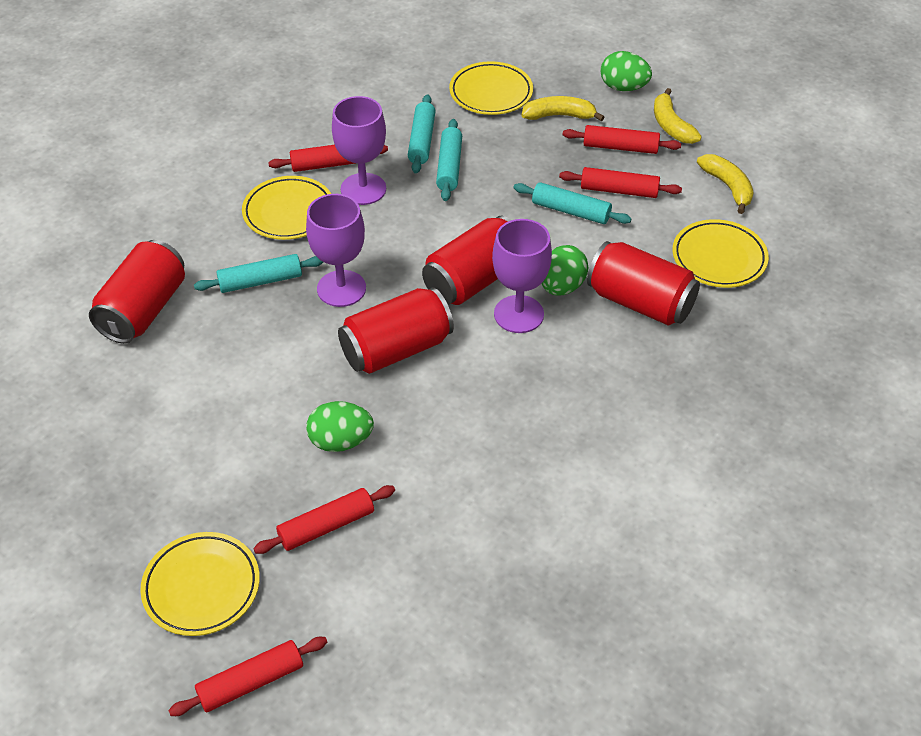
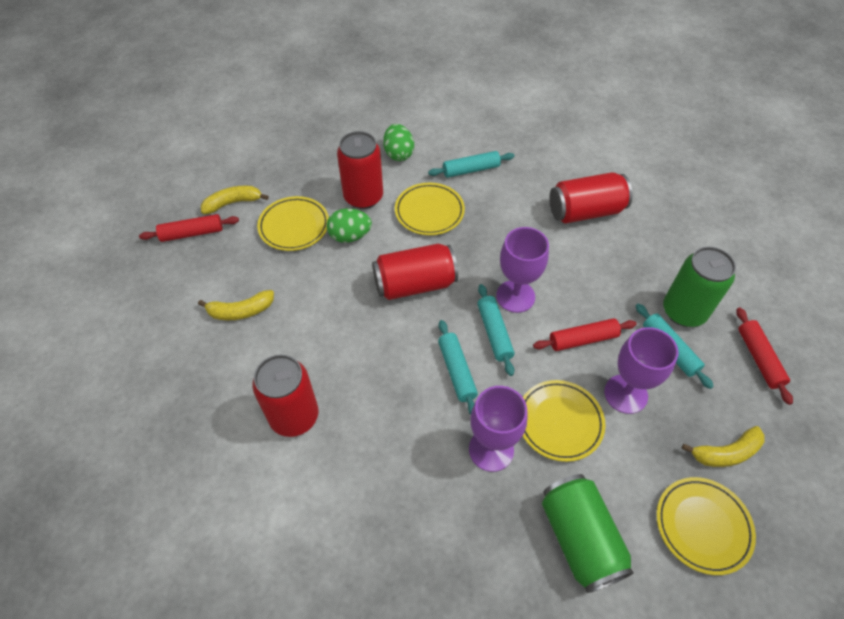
green can: 0 -> 2
green egg: 3 -> 2
red rolling pin: 5 -> 3

